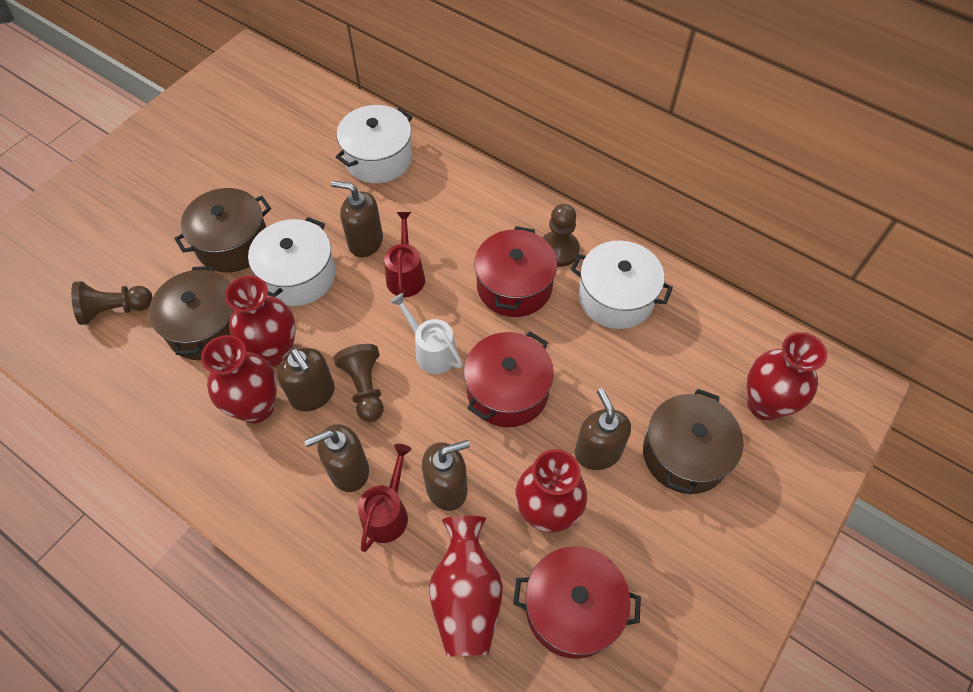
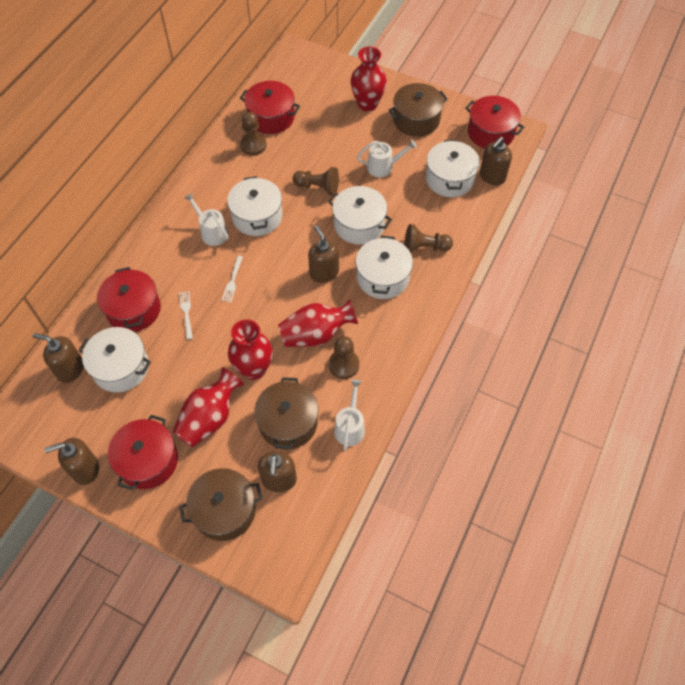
brown pawn: 3 -> 4
red pot: 3 -> 4
red vase: 5 -> 4
red watering can: 2 -> 0
white fork: 0 -> 2
white pot: 3 -> 5
white watering can: 1 -> 3

